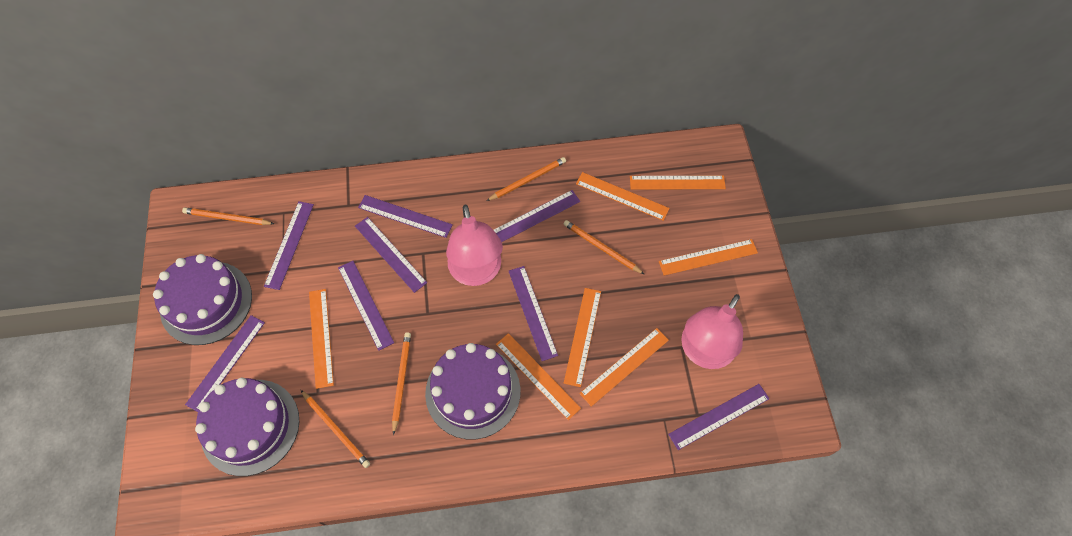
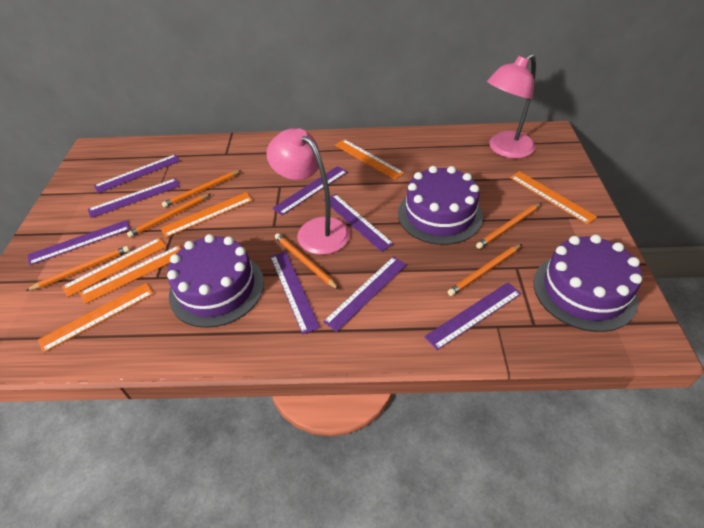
orange pencil: 5 -> 6
orange ruler: 7 -> 6

